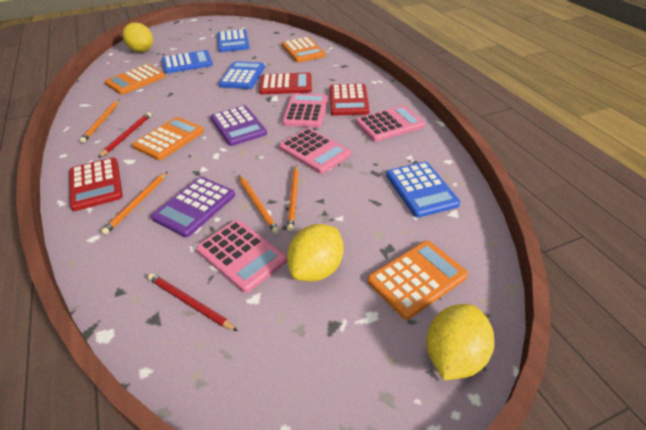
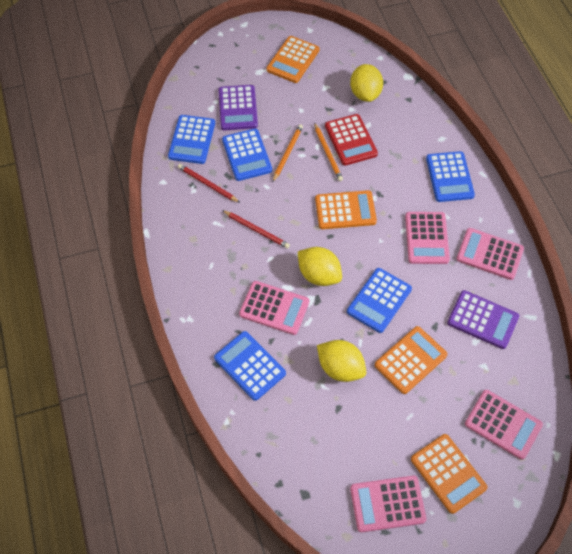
blue calculator: 4 -> 5
orange pencil: 4 -> 2
pink calculator: 4 -> 5
red calculator: 3 -> 1

